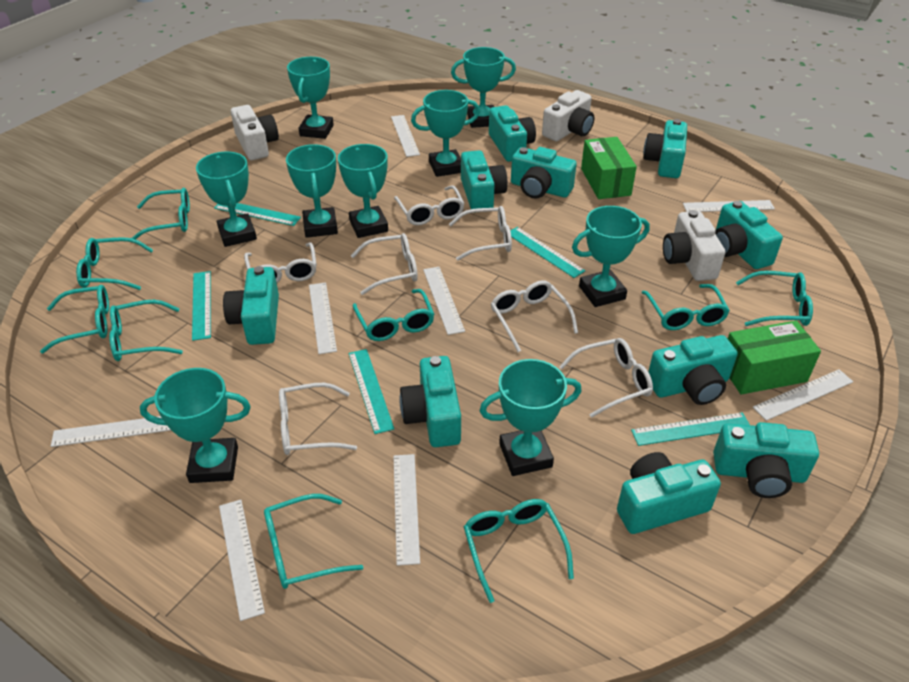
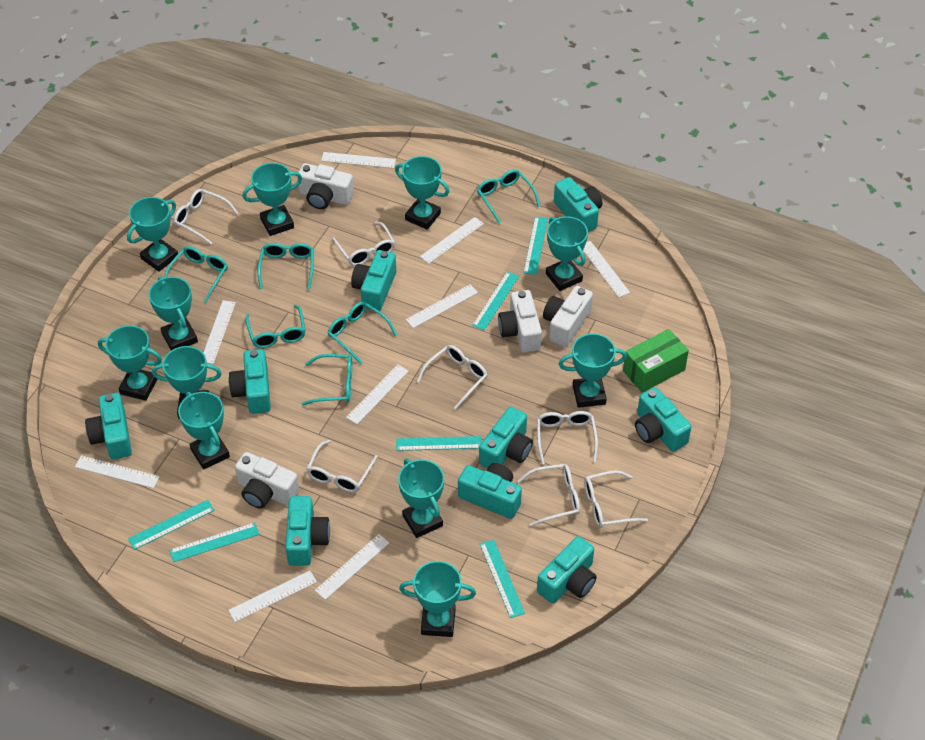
green box: 2 -> 1
turquoise camera: 10 -> 9
turquoise glasses: 9 -> 6
turquoise ruler: 5 -> 6
turquoise trophy: 9 -> 11
white camera: 3 -> 4
white ruler: 8 -> 9

